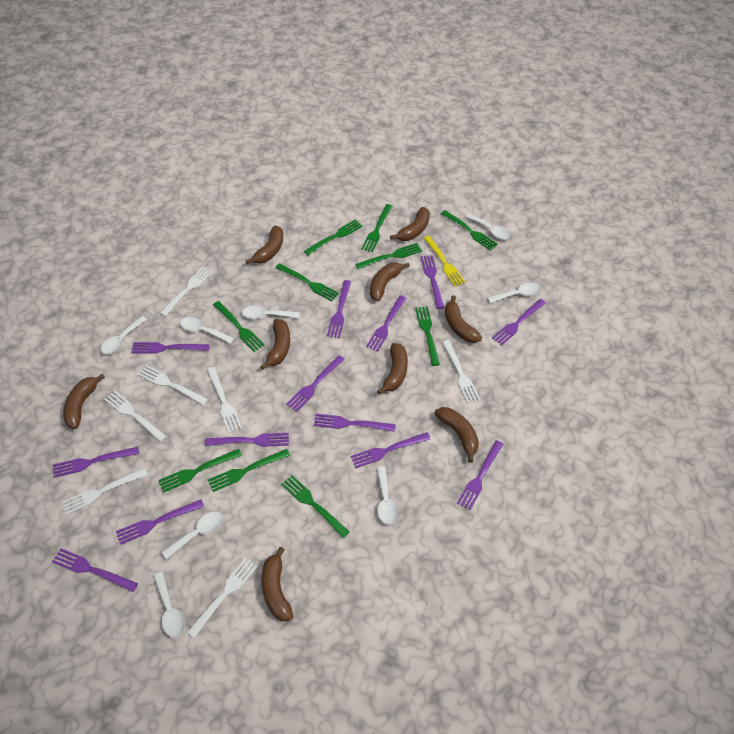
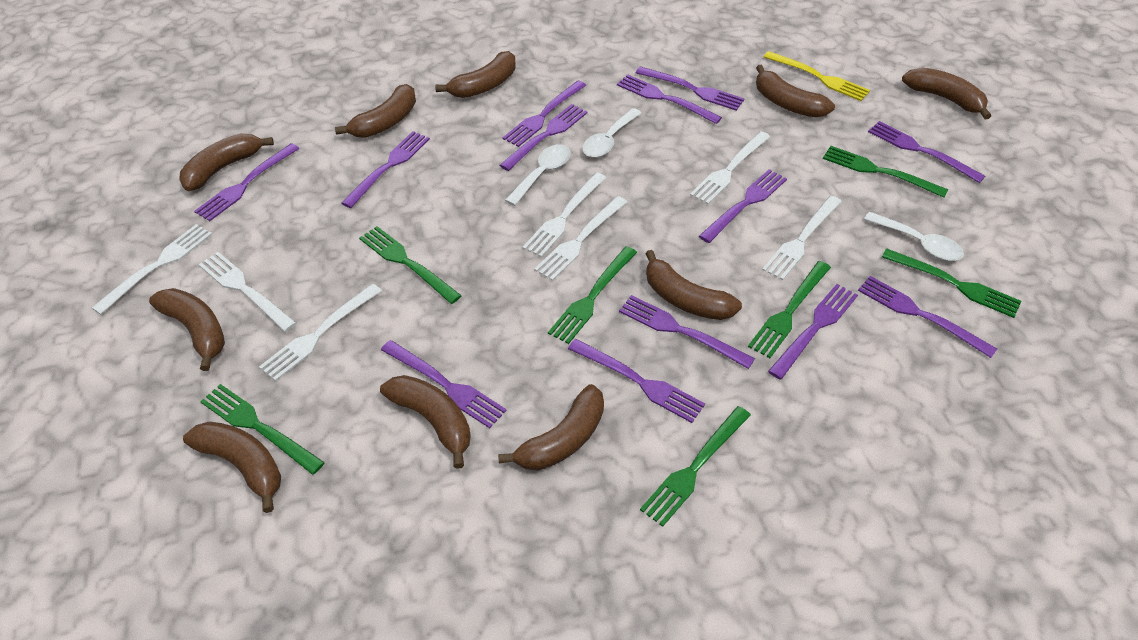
brown banana: 9 -> 10
green fork: 10 -> 7
white spoon: 8 -> 3

